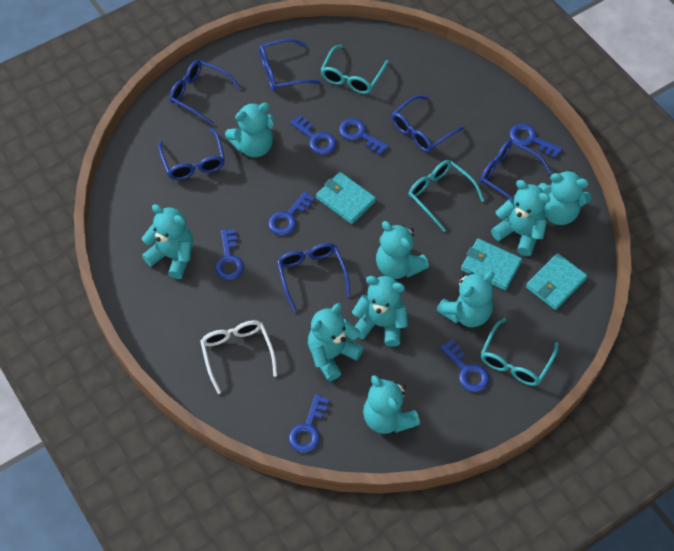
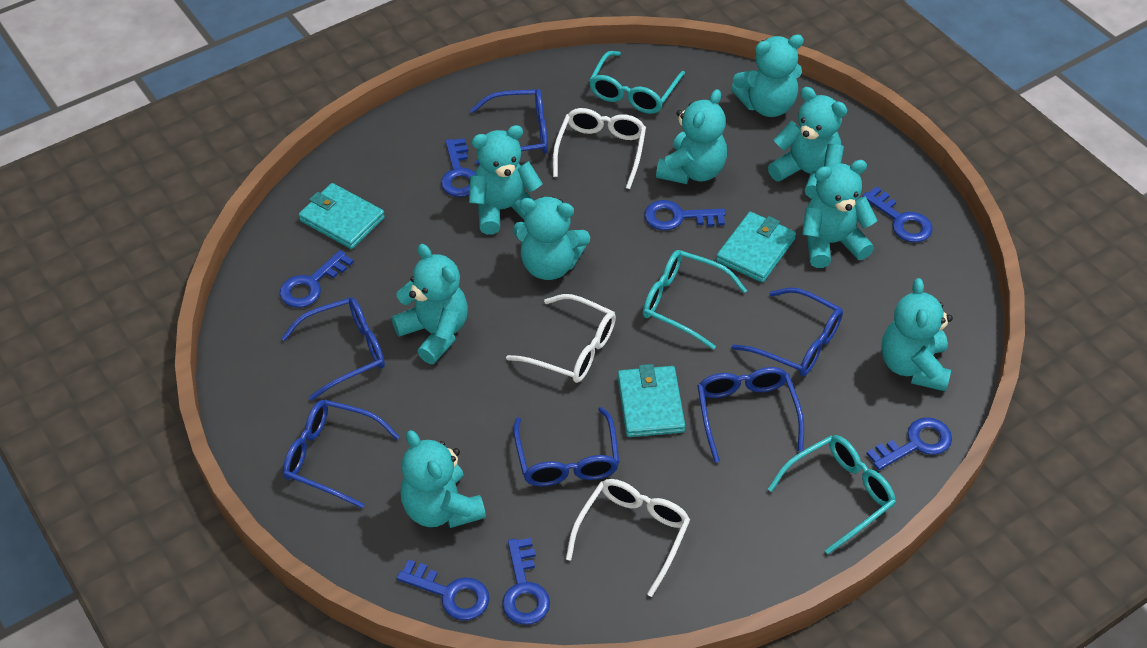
white glasses: 1 -> 3

